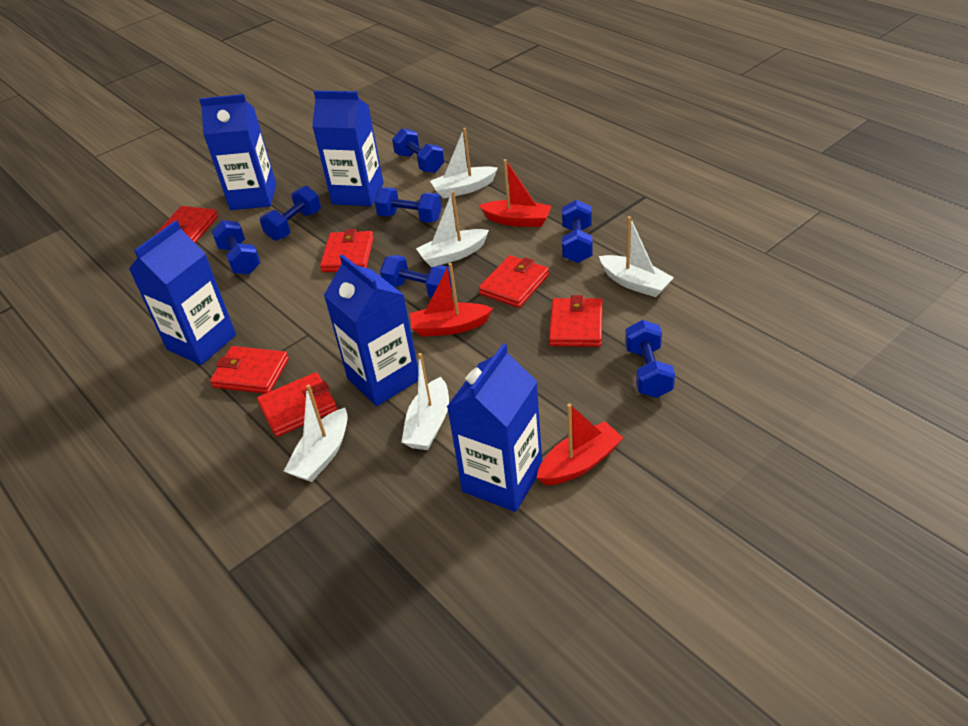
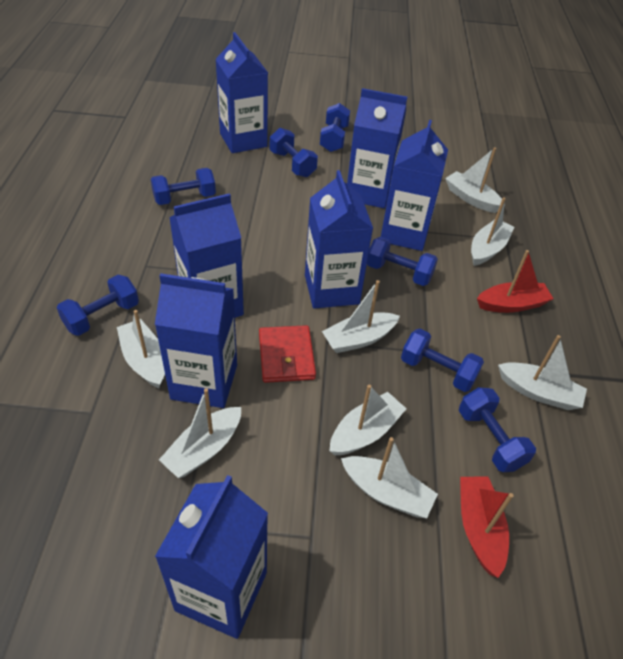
blue carton: 5 -> 7
red boat: 3 -> 2
red wallet: 6 -> 1
white boat: 5 -> 8

